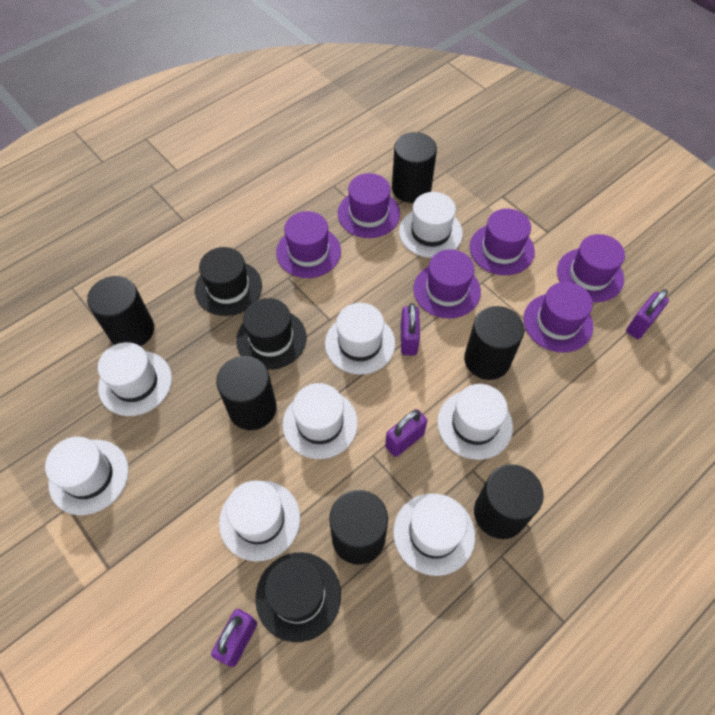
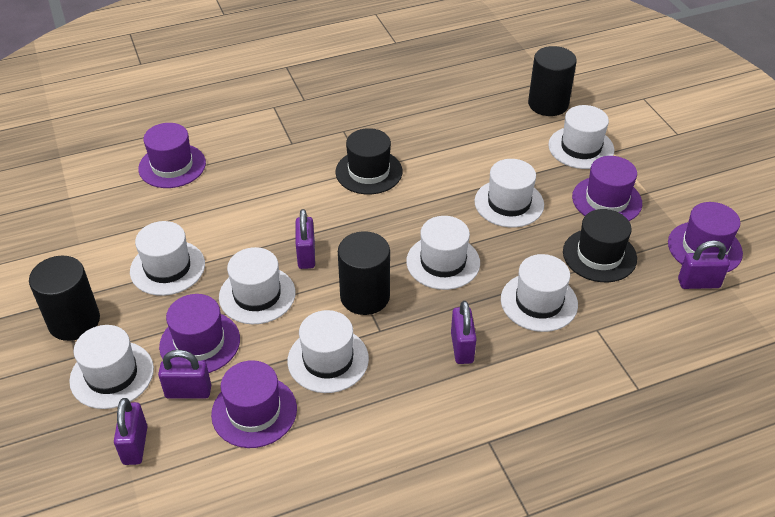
black cylinder: 6 -> 3
black hat: 3 -> 2
purple hat: 6 -> 5
purple padlock: 4 -> 5

